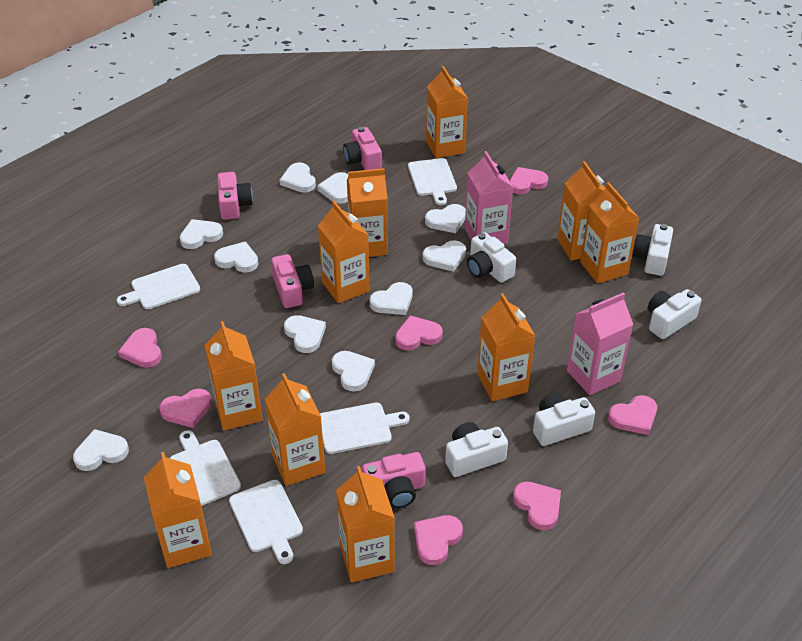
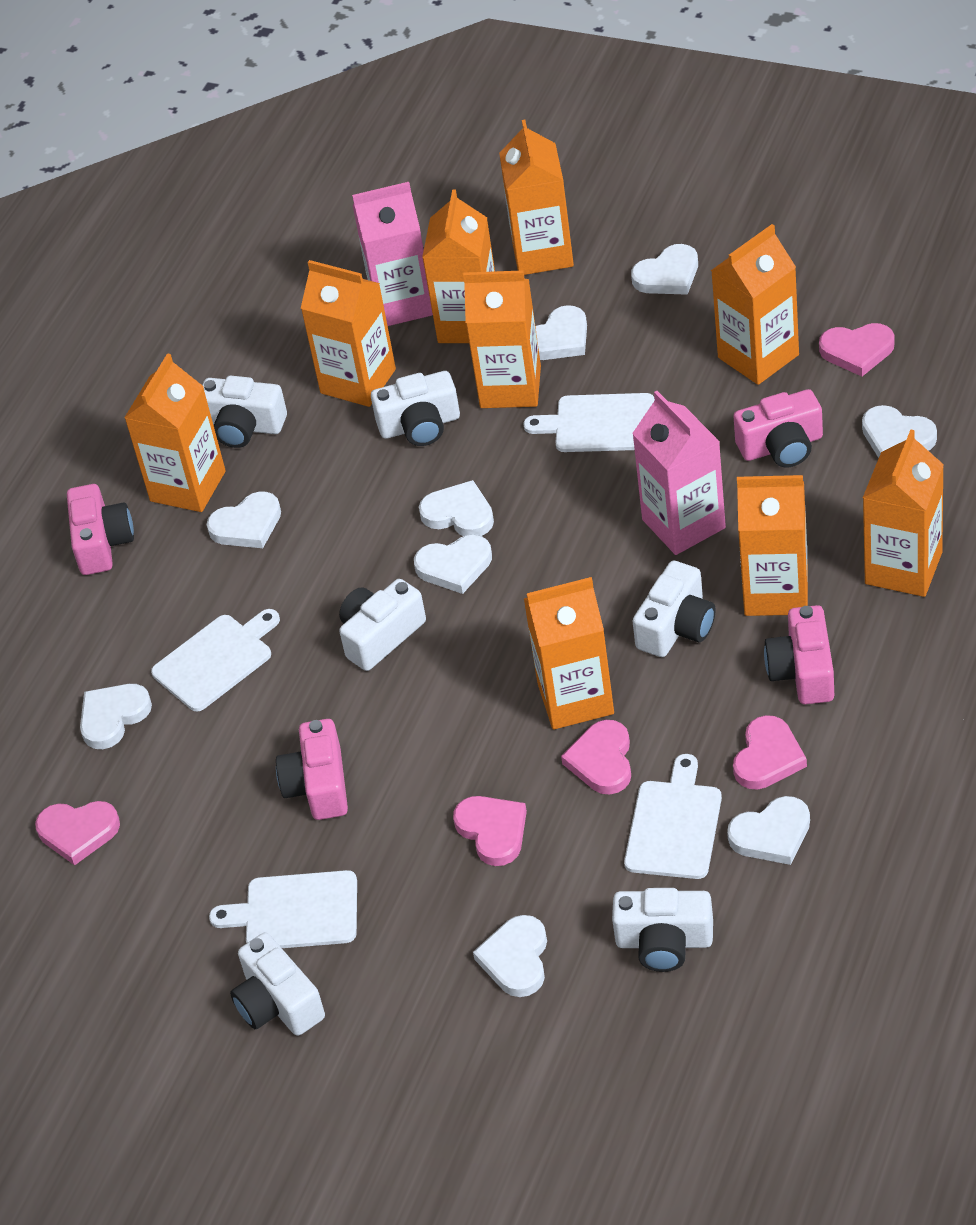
orange carton: 10 -> 9
pink heart: 7 -> 5
white camera: 5 -> 6
white cutting board: 5 -> 4
white heart: 10 -> 9

